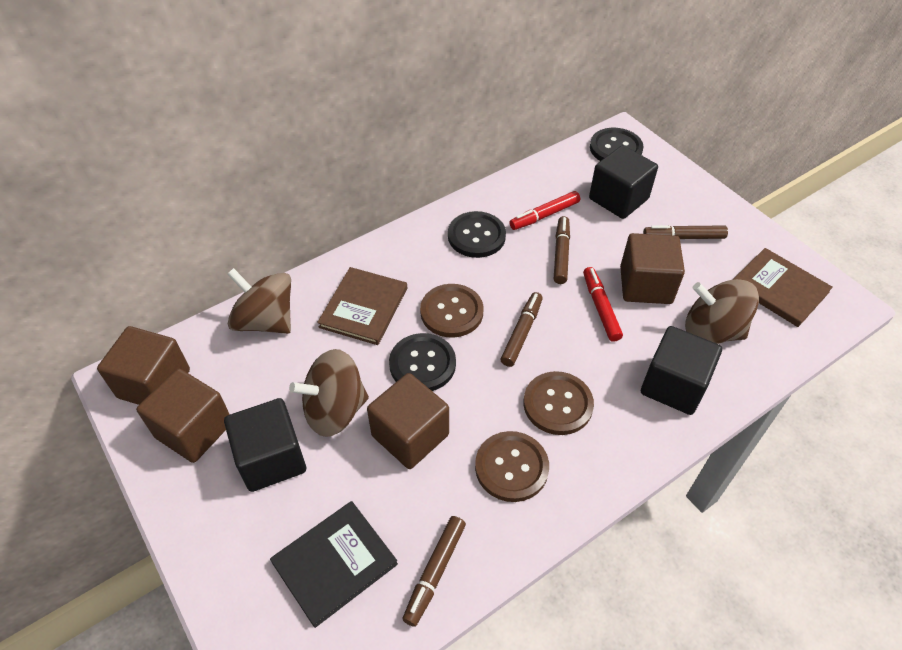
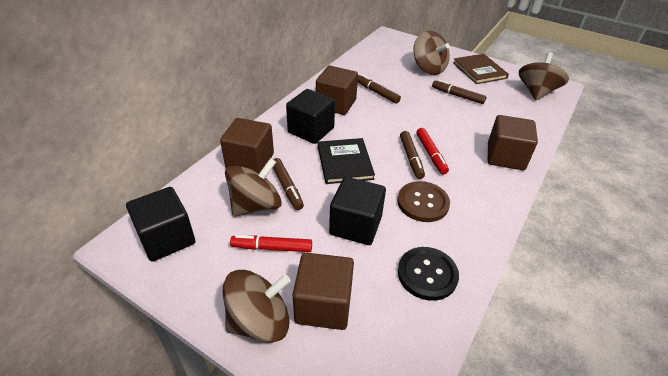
black button: 3 -> 1
brown book: 2 -> 1
brown button: 3 -> 1
brown spinning top: 3 -> 4

